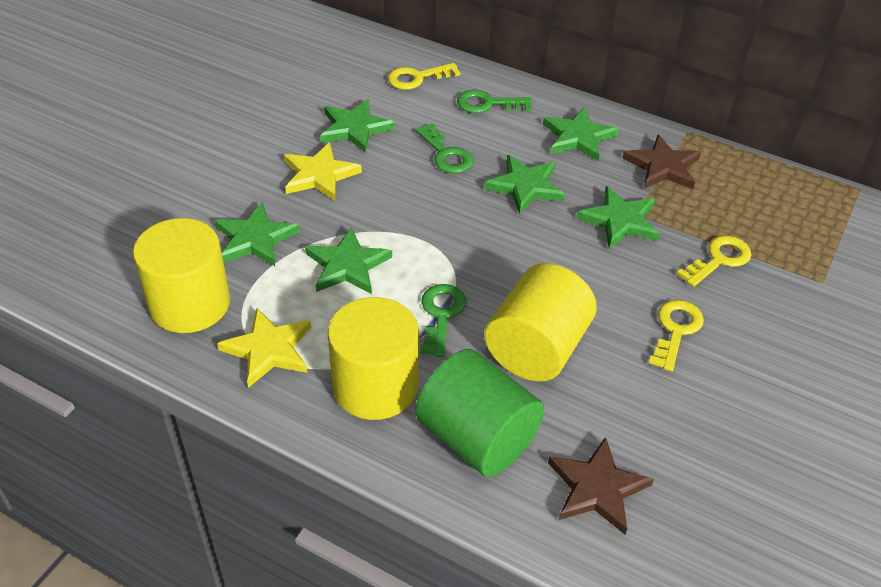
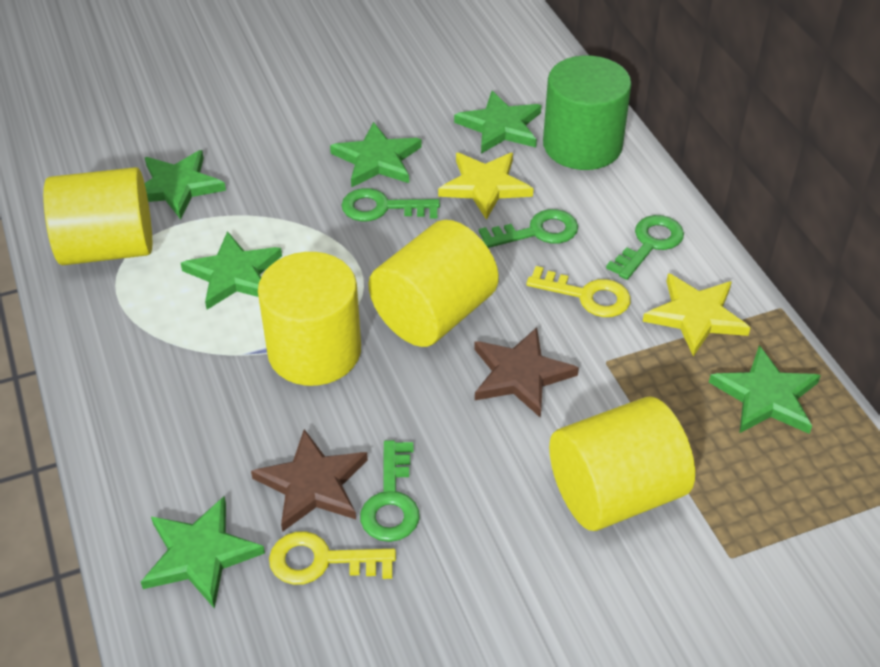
green key: 3 -> 4
yellow cylinder: 3 -> 4
yellow key: 3 -> 2

